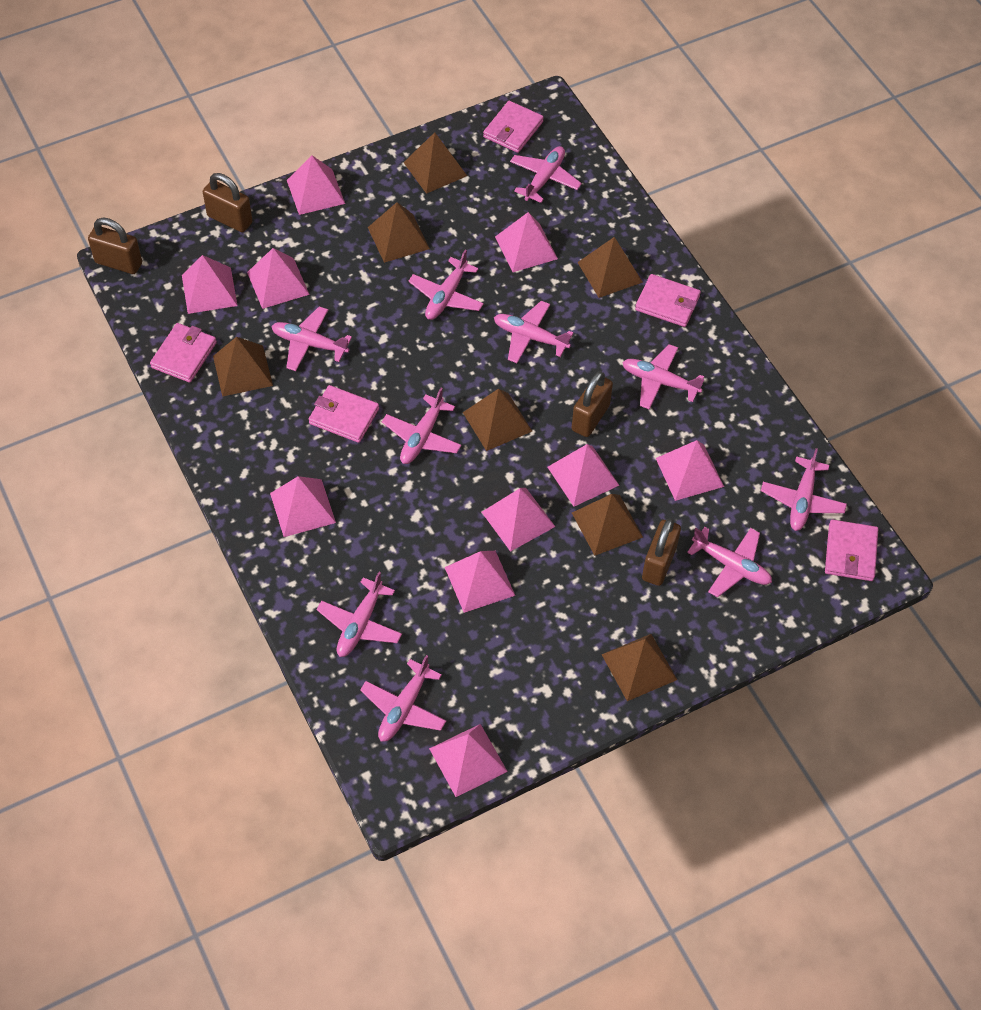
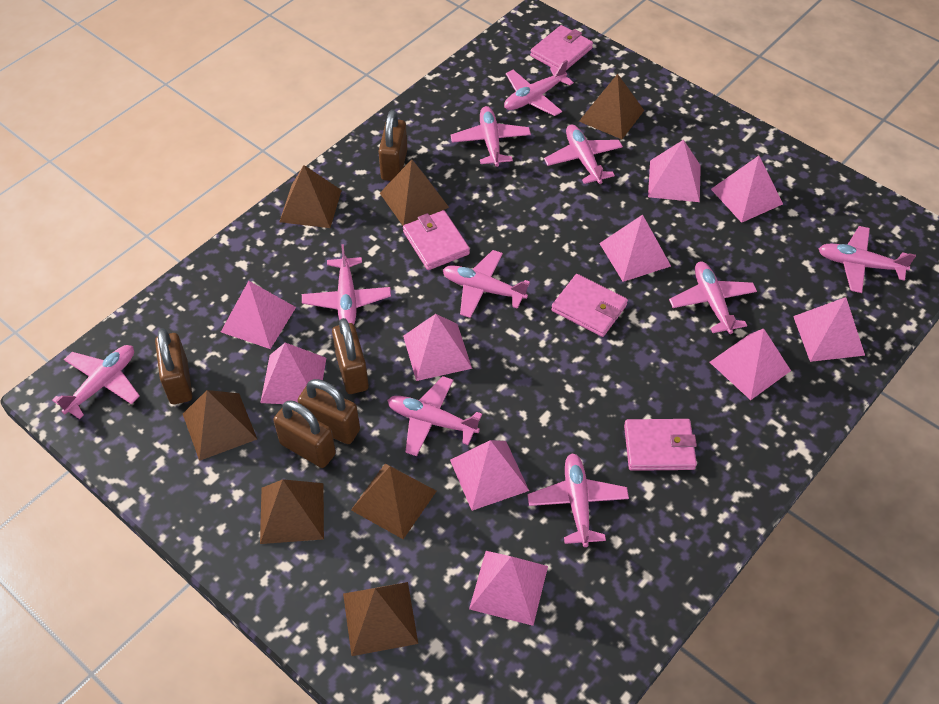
brown padlock: 4 -> 5
pink wallet: 5 -> 4

